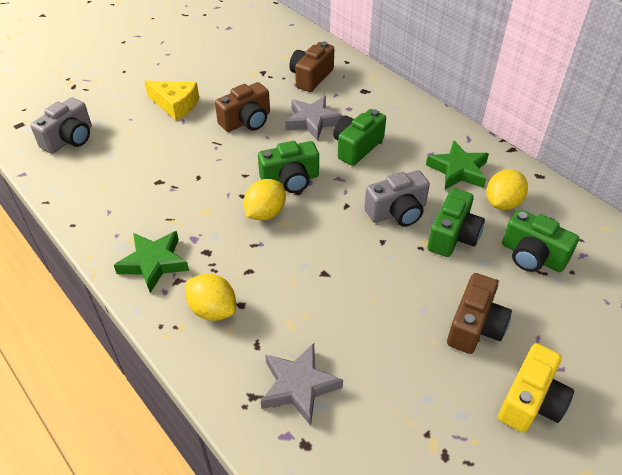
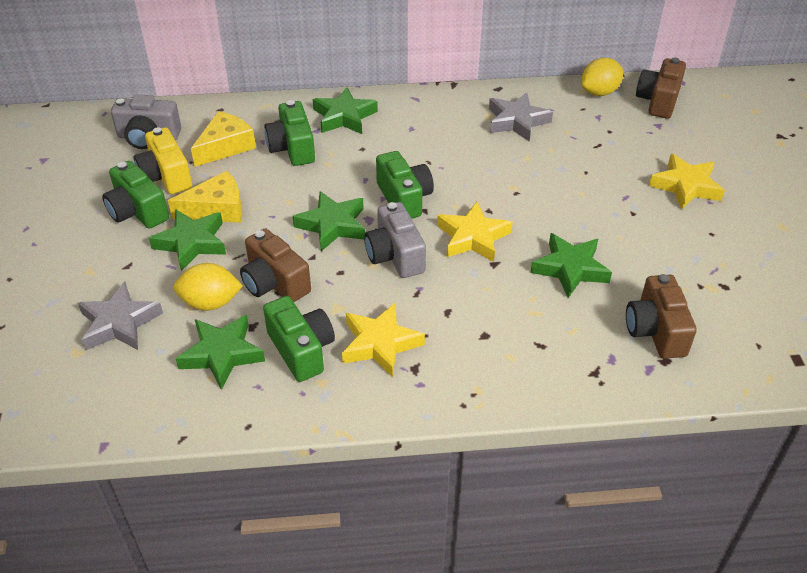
green star: 2 -> 5
yellow cheese: 1 -> 2
yellow lemon: 3 -> 2
yellow star: 0 -> 3

